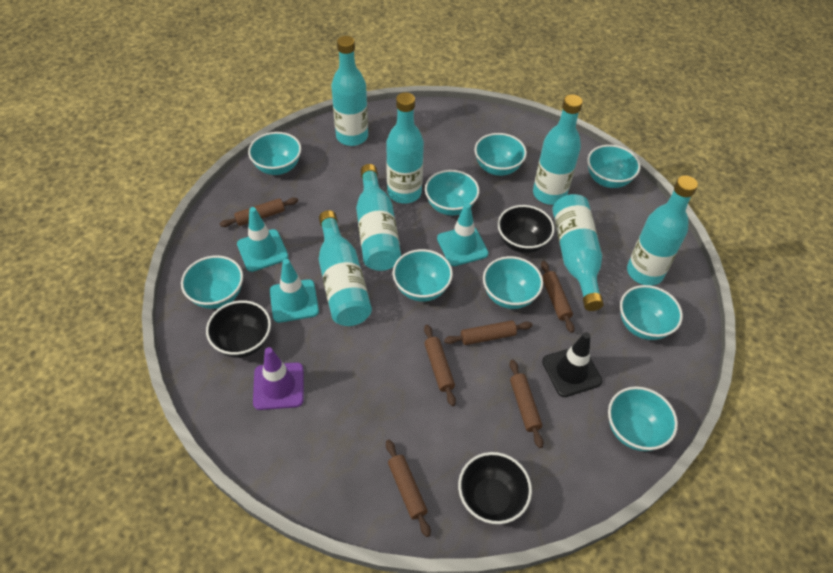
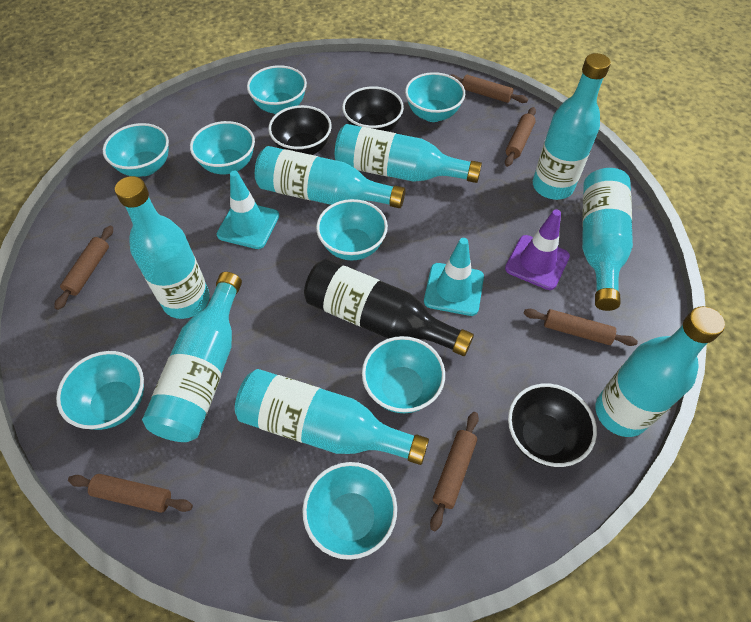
black bottle: 0 -> 1
black traffic cone: 1 -> 0
turquoise bottle: 7 -> 8
turquoise bowl: 9 -> 8
turquoise traffic cone: 3 -> 2

